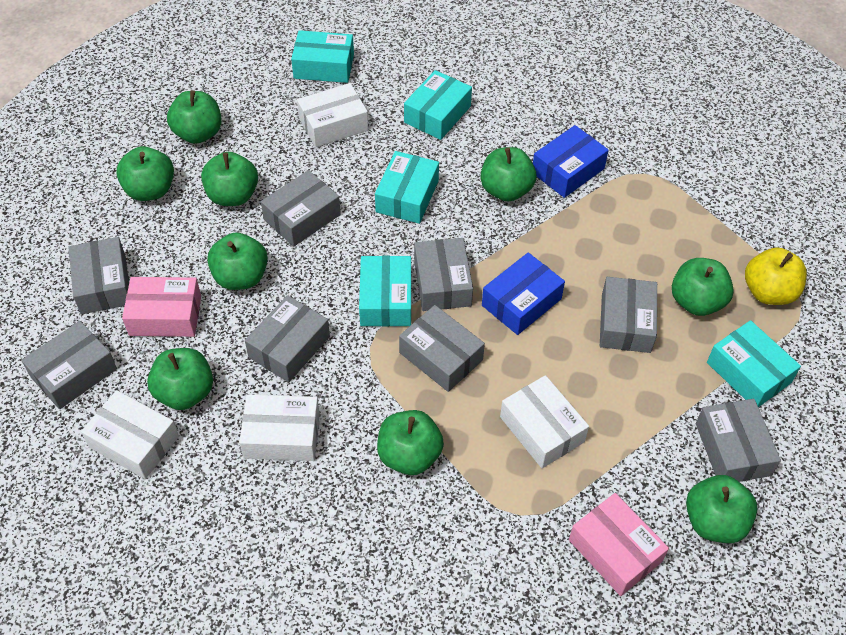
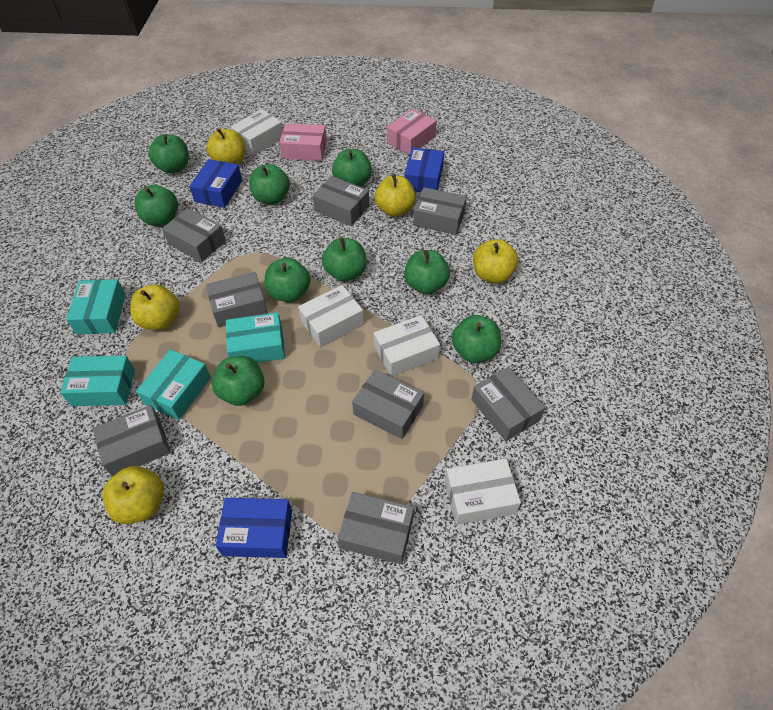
blue box: 2 -> 3
turquoise box: 5 -> 4
yellow apple: 1 -> 5

